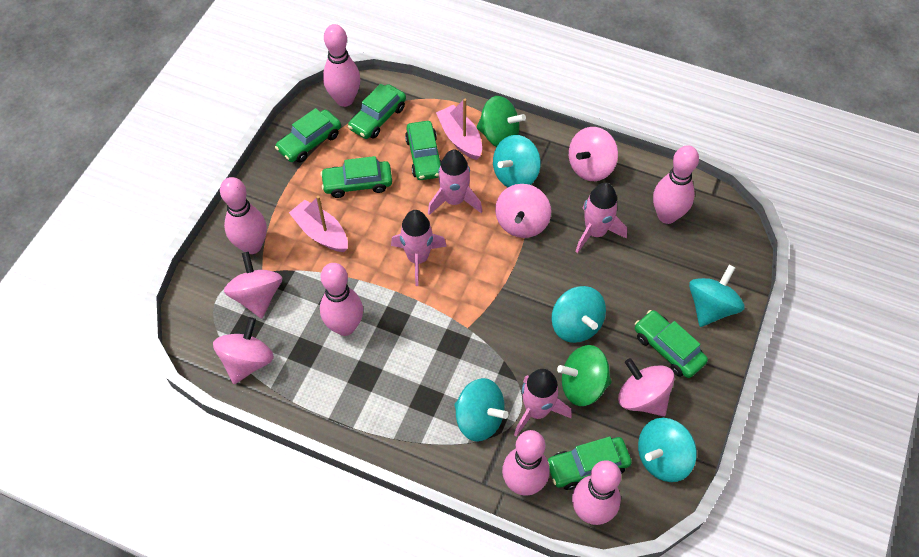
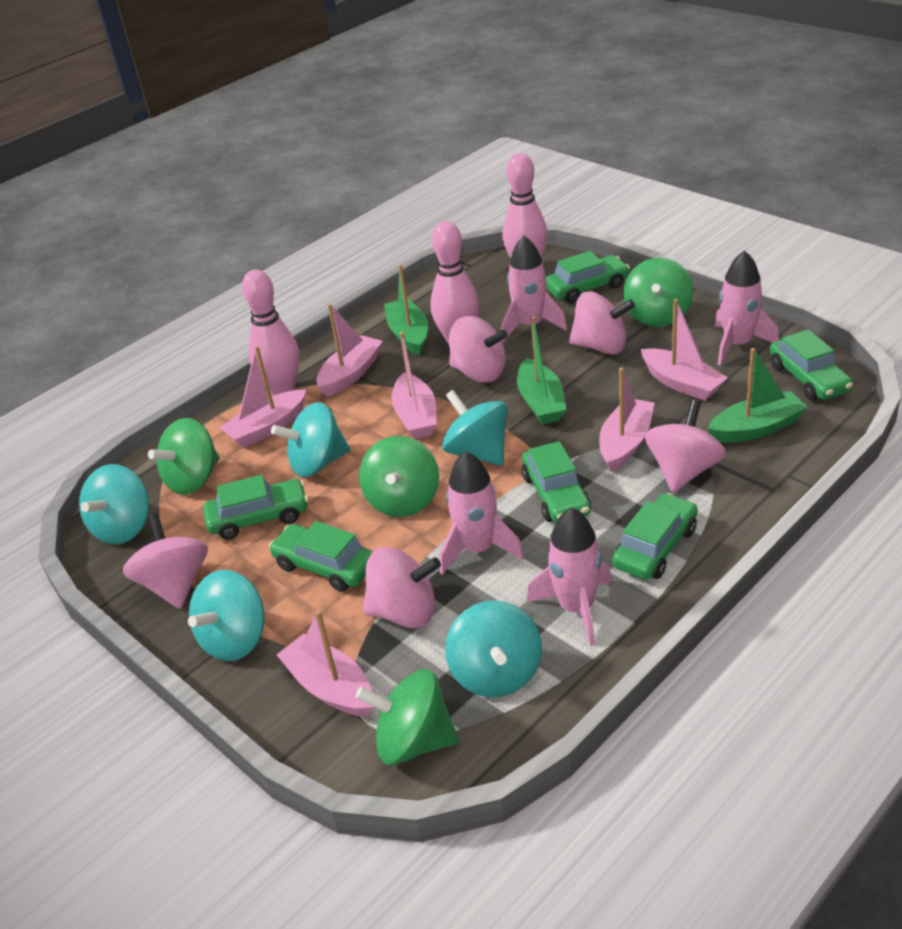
green boat: 0 -> 3
green spinning top: 2 -> 4
pink boat: 2 -> 6
pink bowling pin: 6 -> 3

